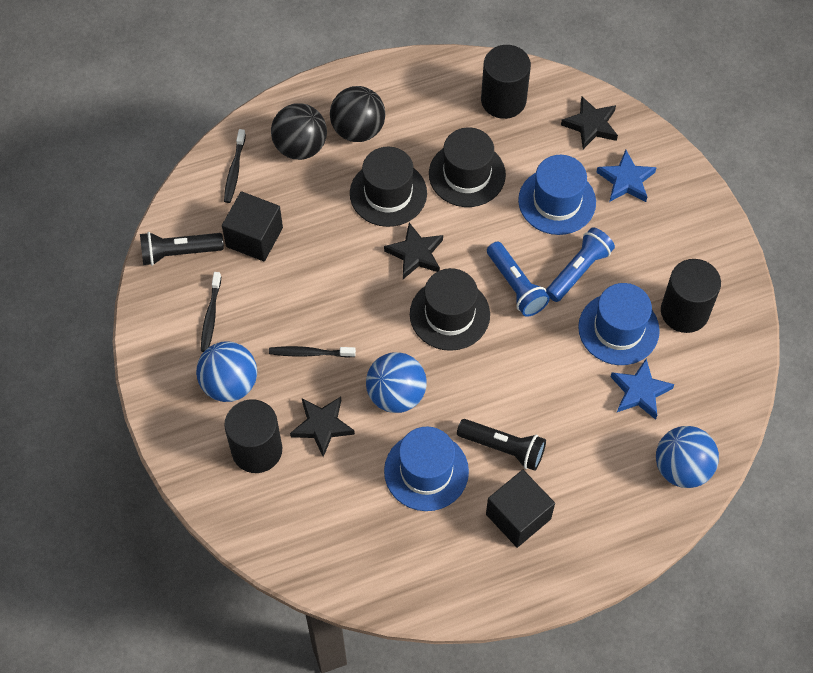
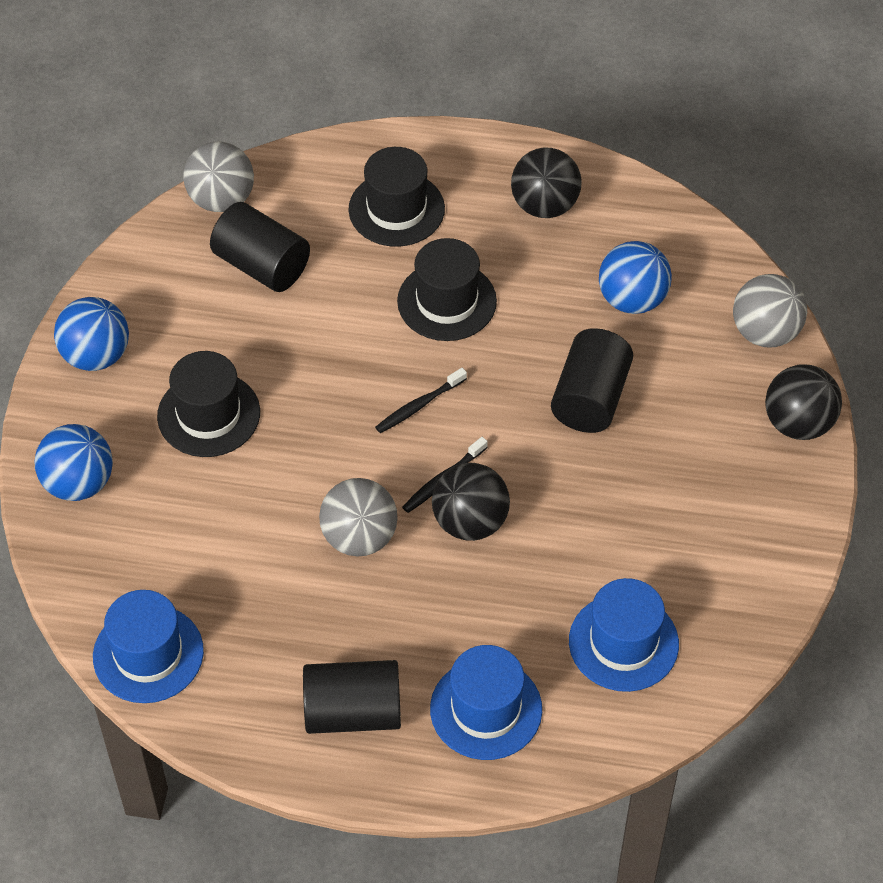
black ball: 2 -> 3
black cube: 2 -> 0
black flashlight: 2 -> 0
black star: 3 -> 0
black toothbrush: 3 -> 2
blue flashlight: 2 -> 0
blue star: 2 -> 0
grey ball: 0 -> 3

